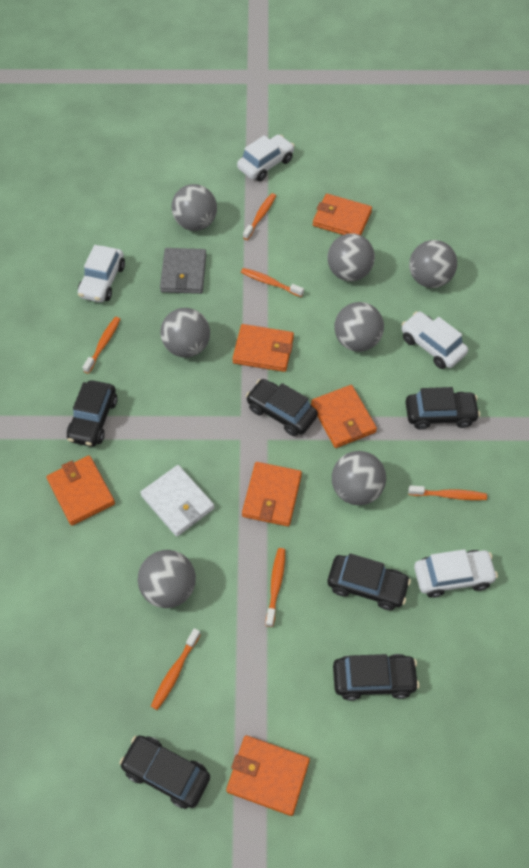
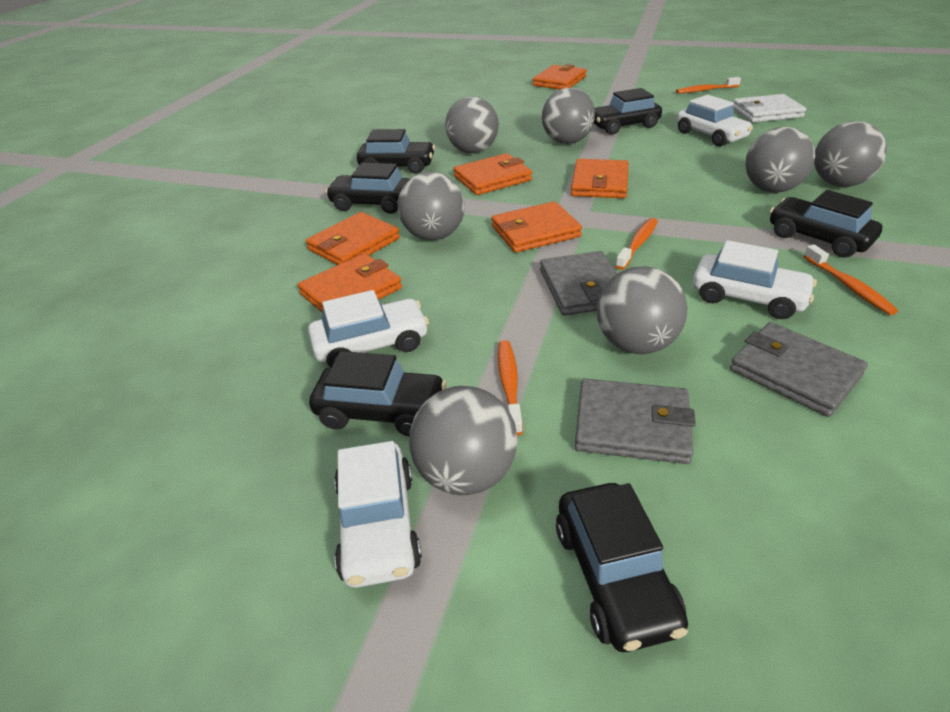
grey wallet: 1 -> 3
orange toothbrush: 6 -> 4

